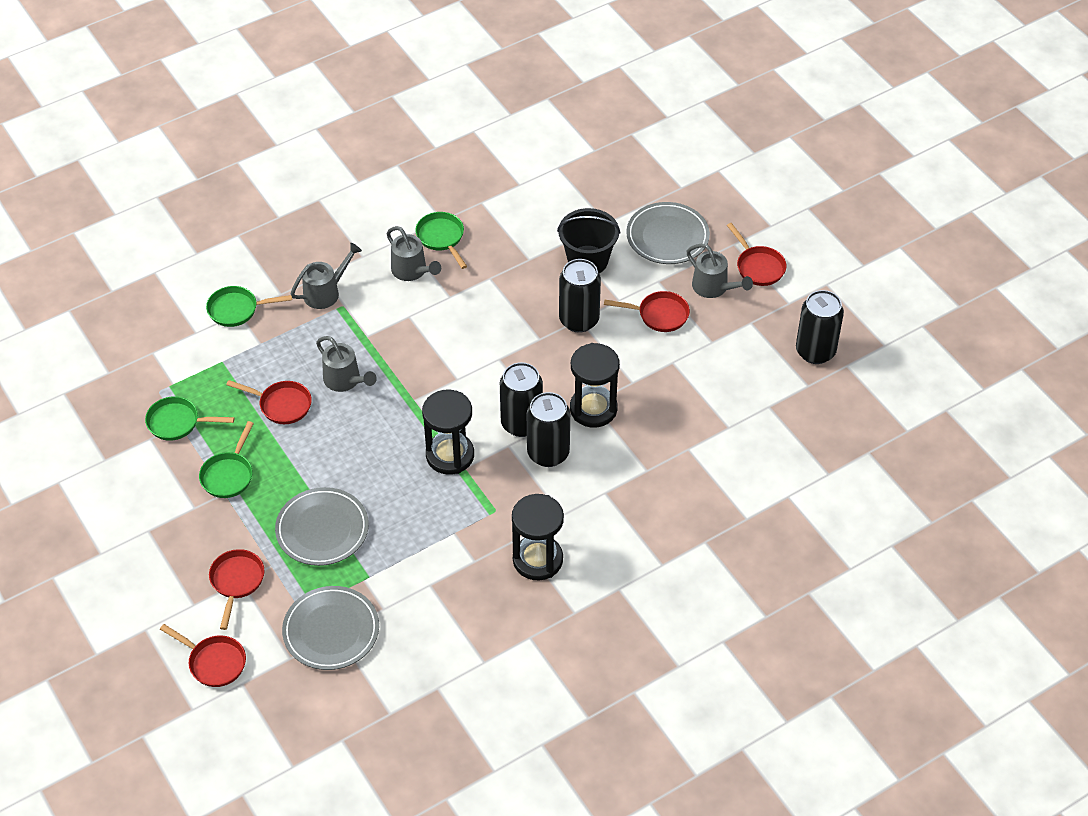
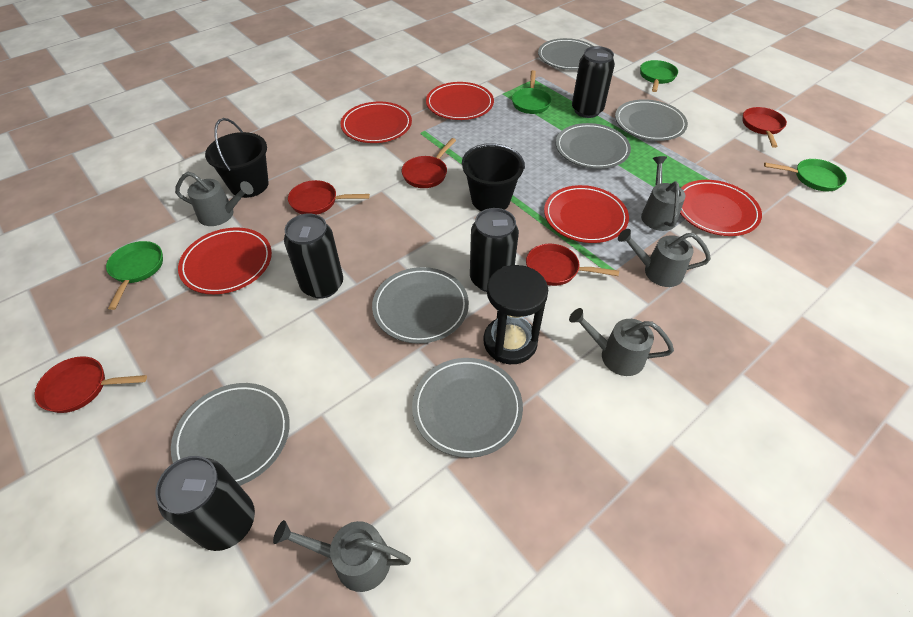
black bucket: 1 -> 2
black hourglass: 3 -> 1
grey plate: 3 -> 6
grey watering can: 4 -> 5
red plate: 0 -> 5

